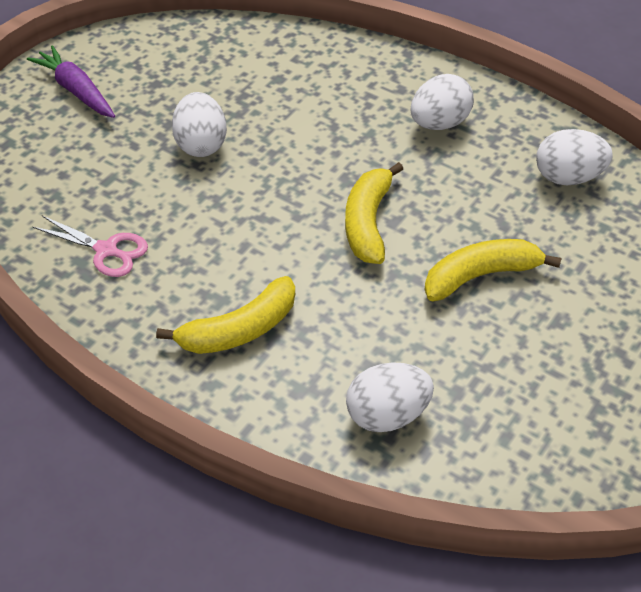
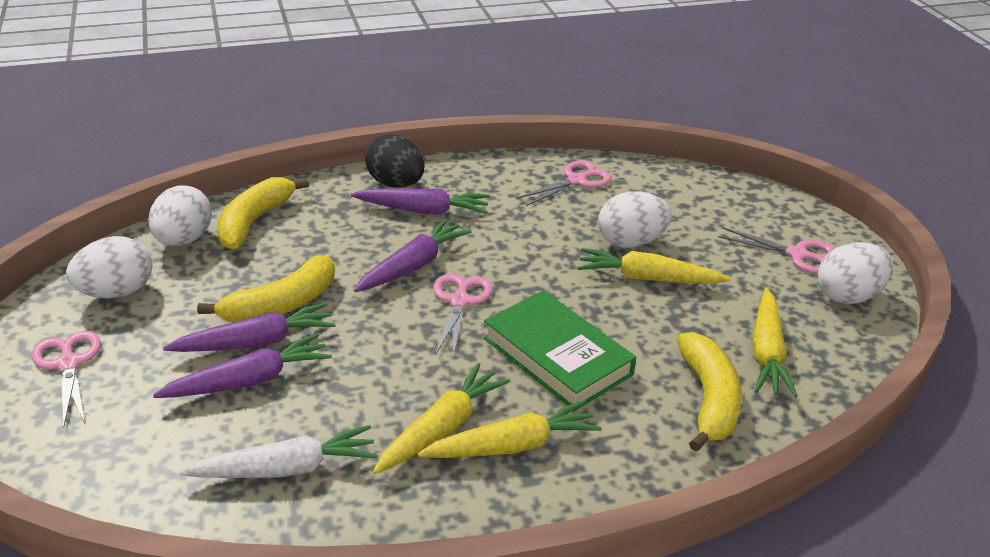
black egg: 0 -> 1
green book: 0 -> 1
pink scissors: 1 -> 4
purple carrot: 1 -> 4
white carrot: 0 -> 1
yellow carrot: 0 -> 4

